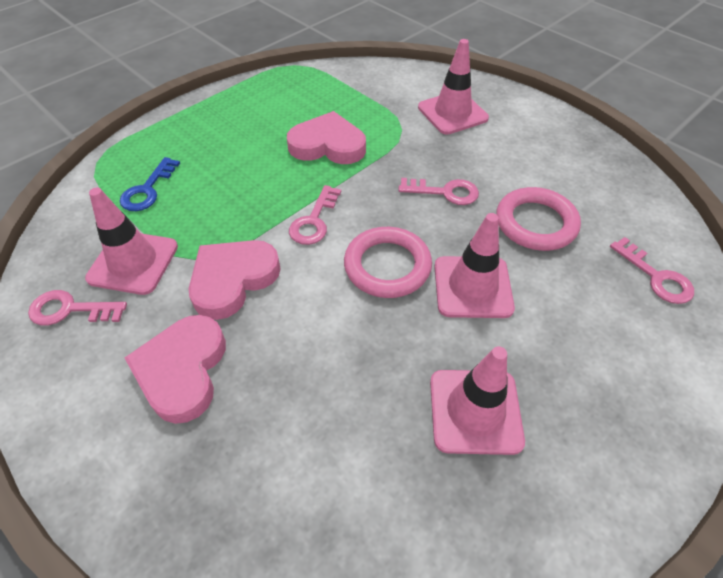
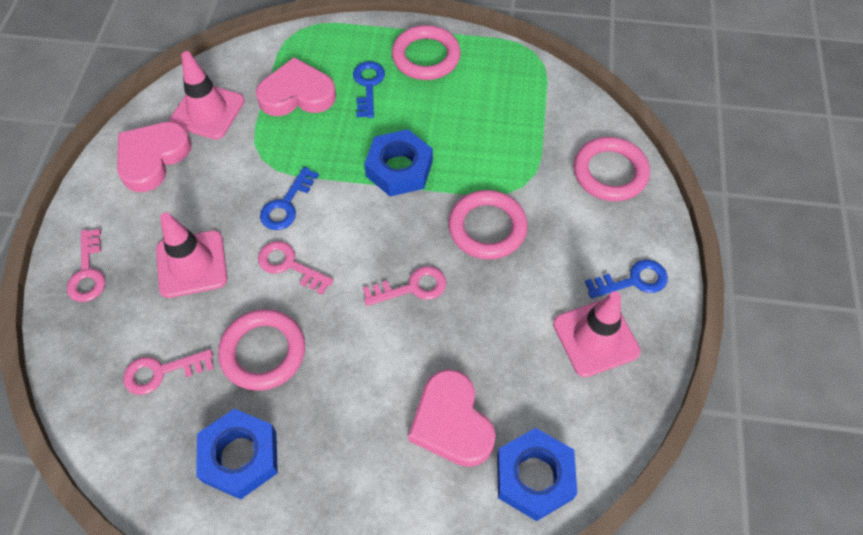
blue key: 1 -> 3
blue nut: 0 -> 3
pink ring: 2 -> 4
pink traffic cone: 4 -> 3

